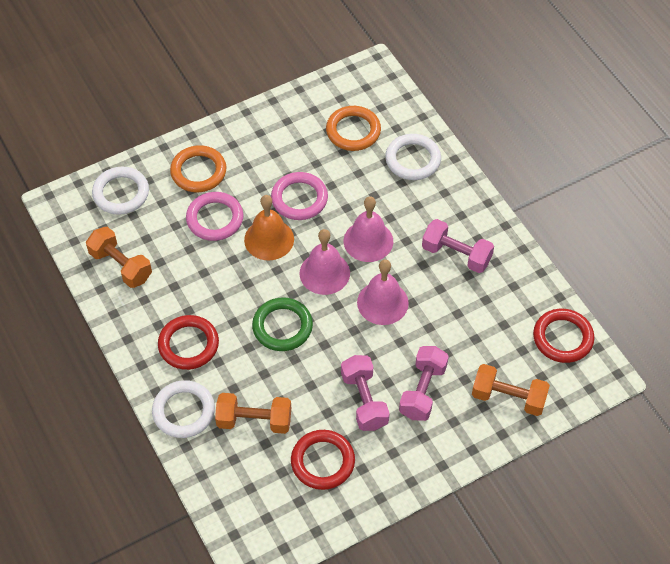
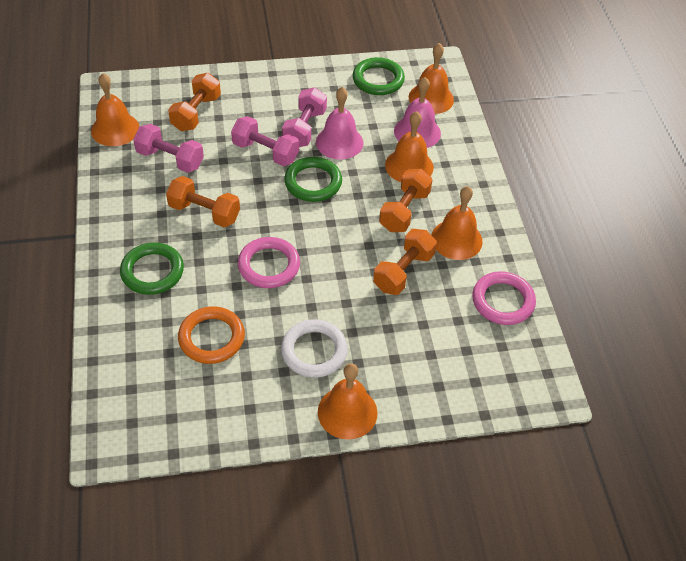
green ring: 1 -> 3
orange bell: 1 -> 5
orange dumbbell: 3 -> 4
orange ring: 2 -> 1
pink bell: 3 -> 2
red ring: 3 -> 0
white ring: 3 -> 1

